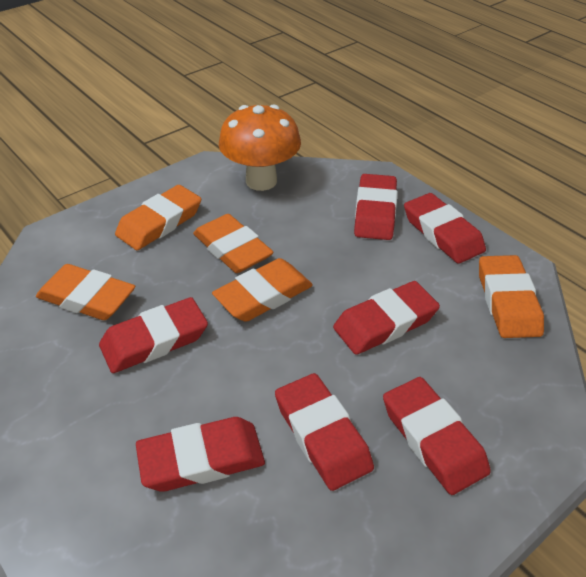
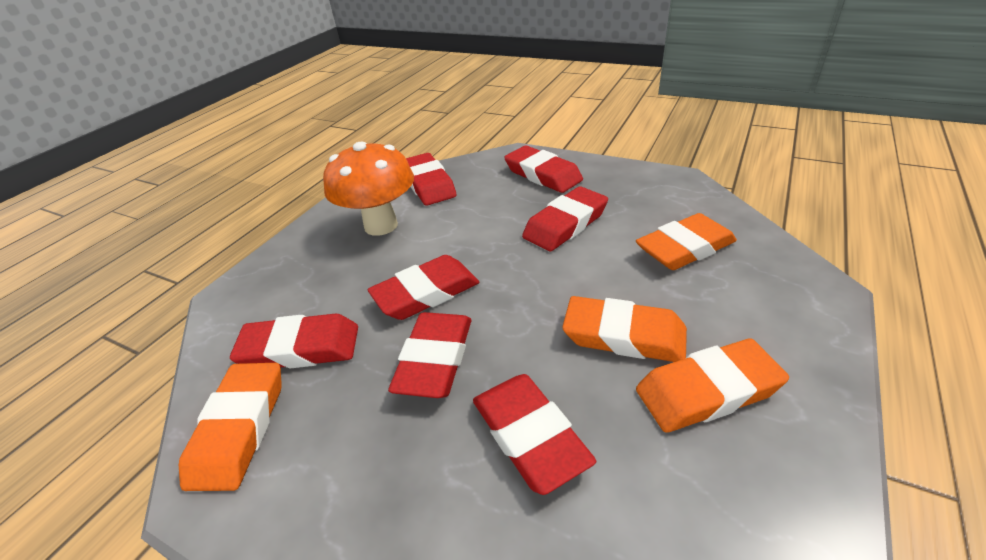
orange eraser: 5 -> 4

